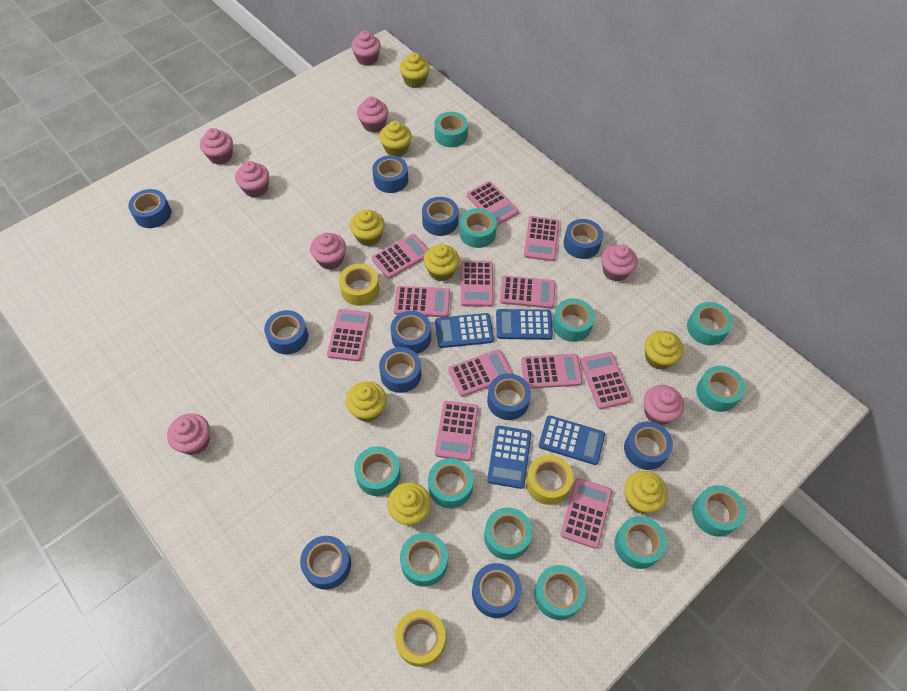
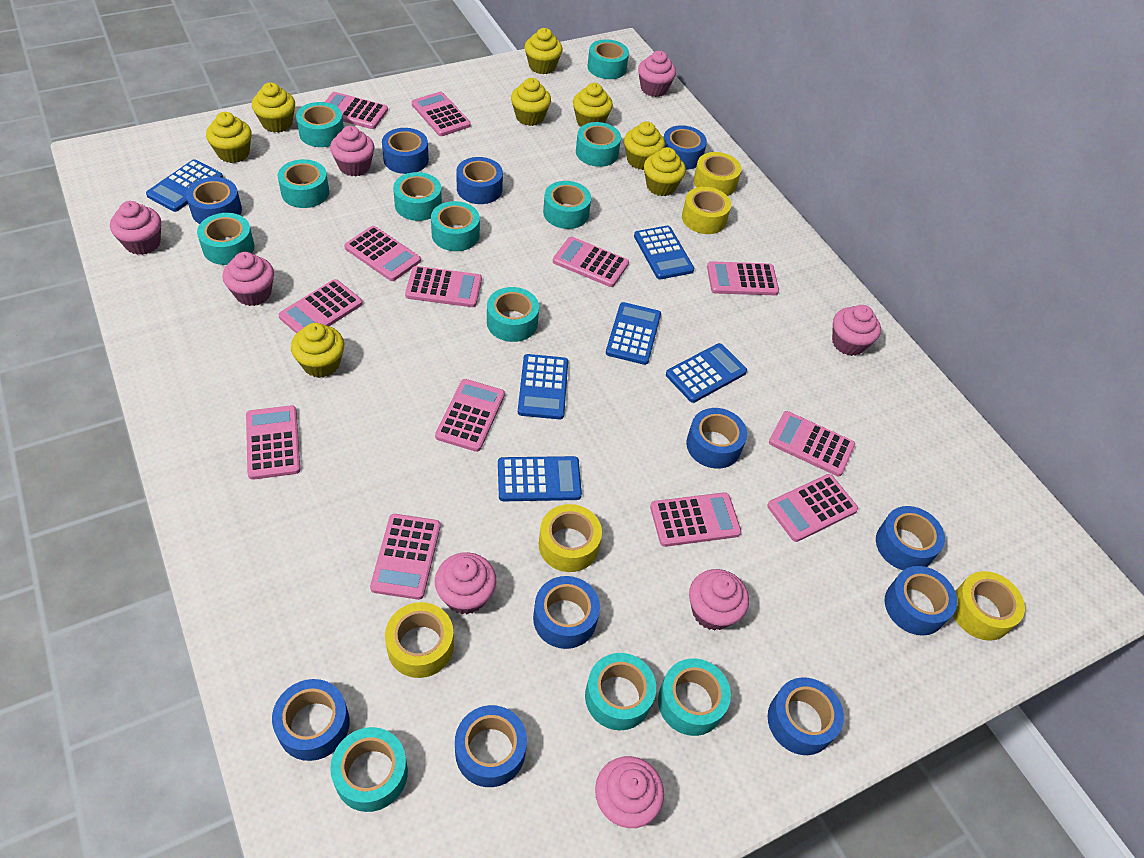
blue calculator: 4 -> 6
pink calculator: 12 -> 13
yellow tape: 3 -> 5

